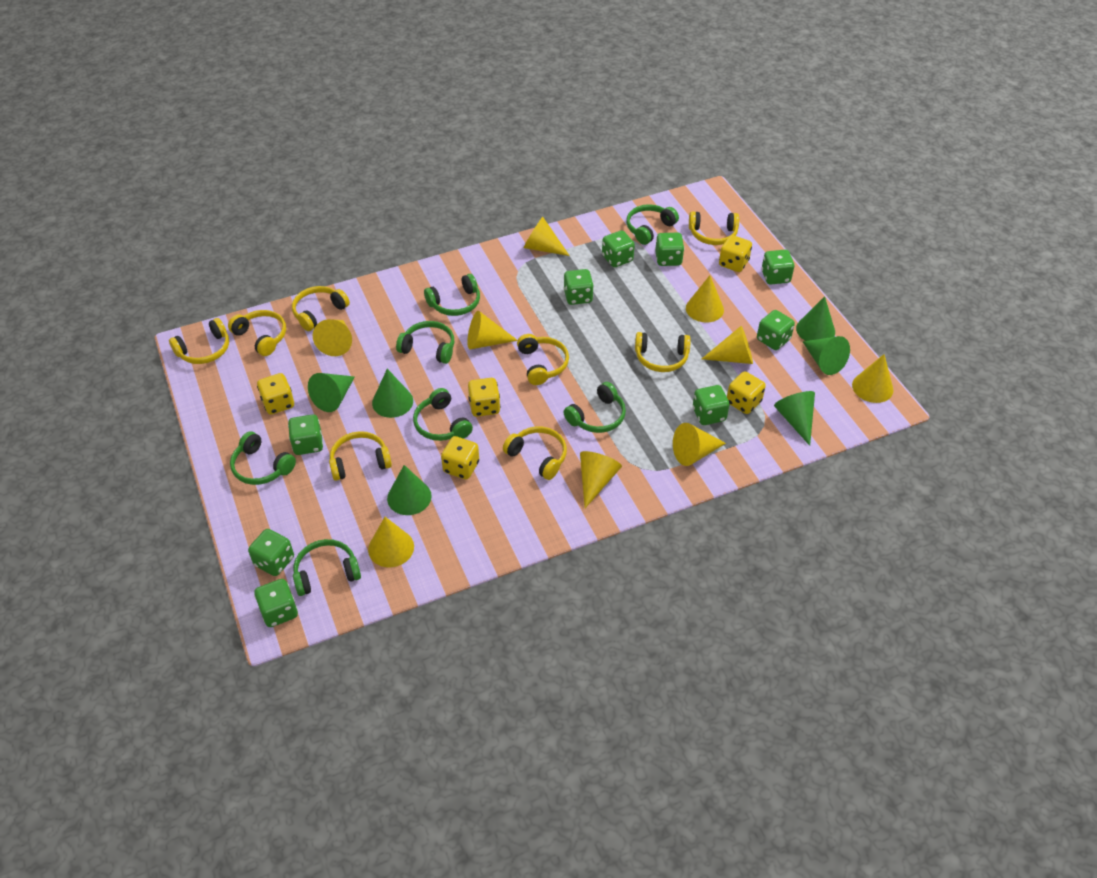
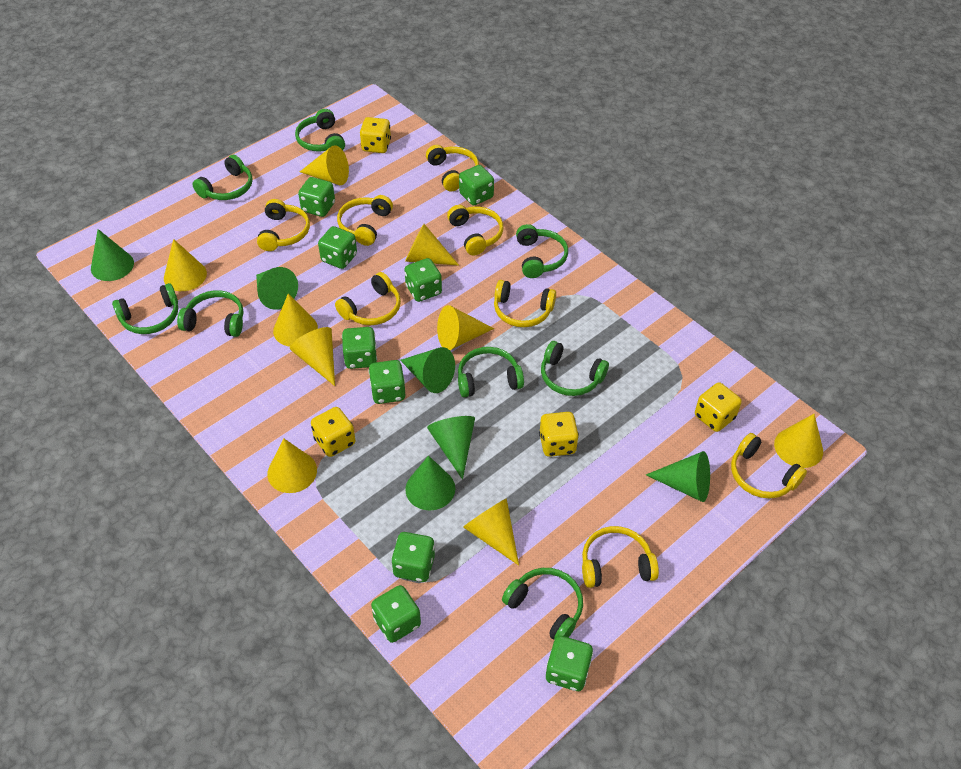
green headphones: 7 -> 8
yellow dice: 5 -> 4

